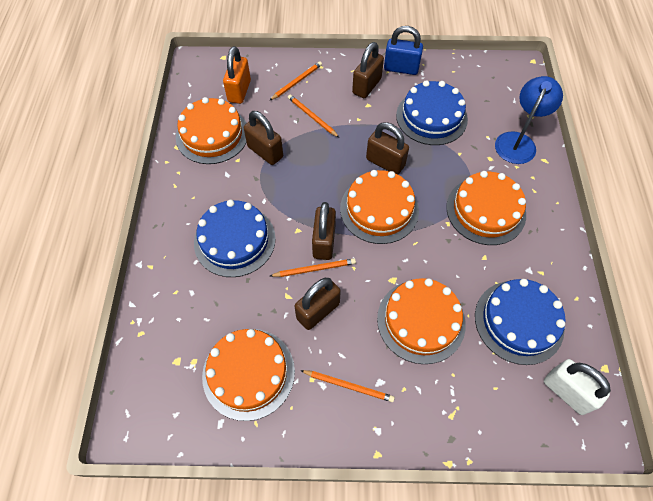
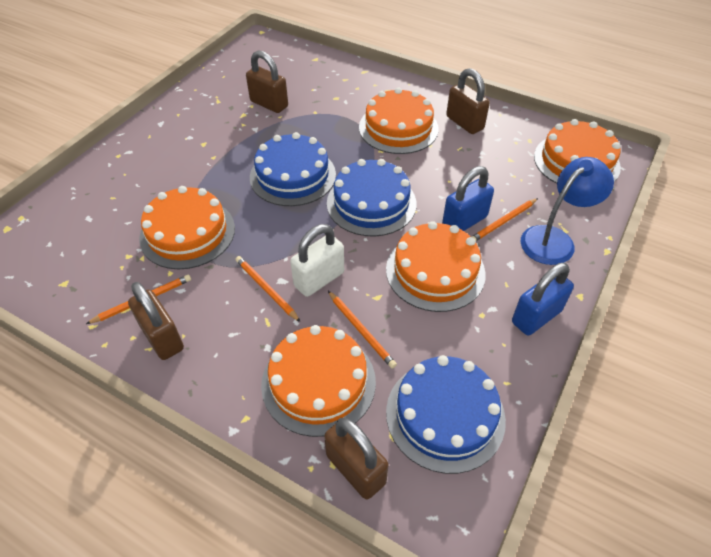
blue padlock: 1 -> 2
brown padlock: 5 -> 4
orange padlock: 1 -> 0

